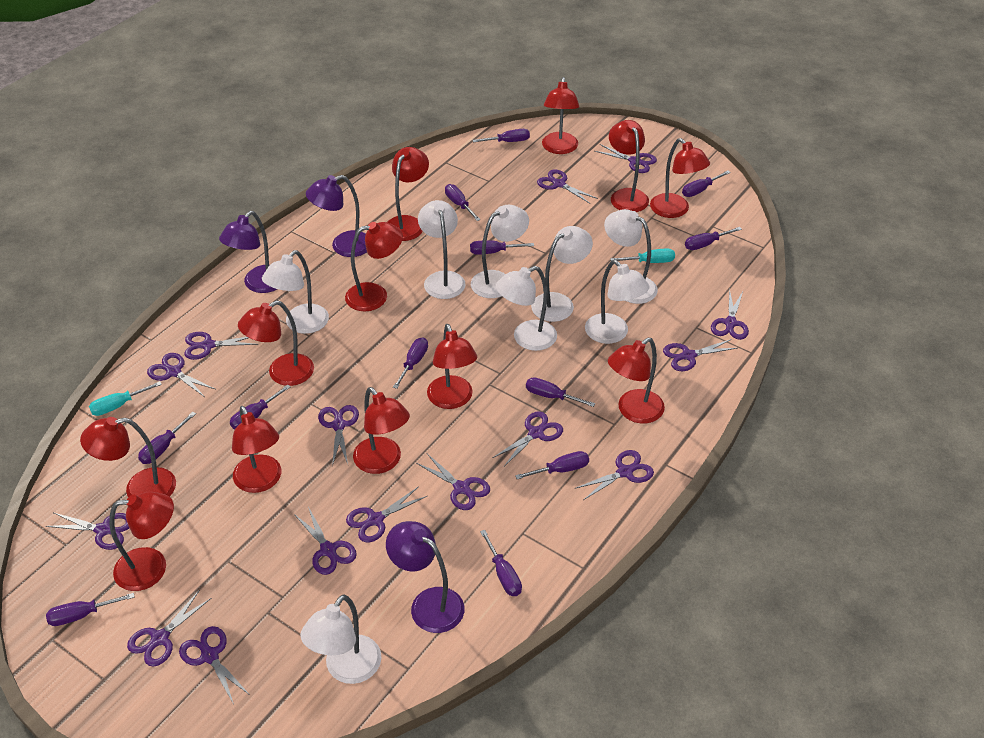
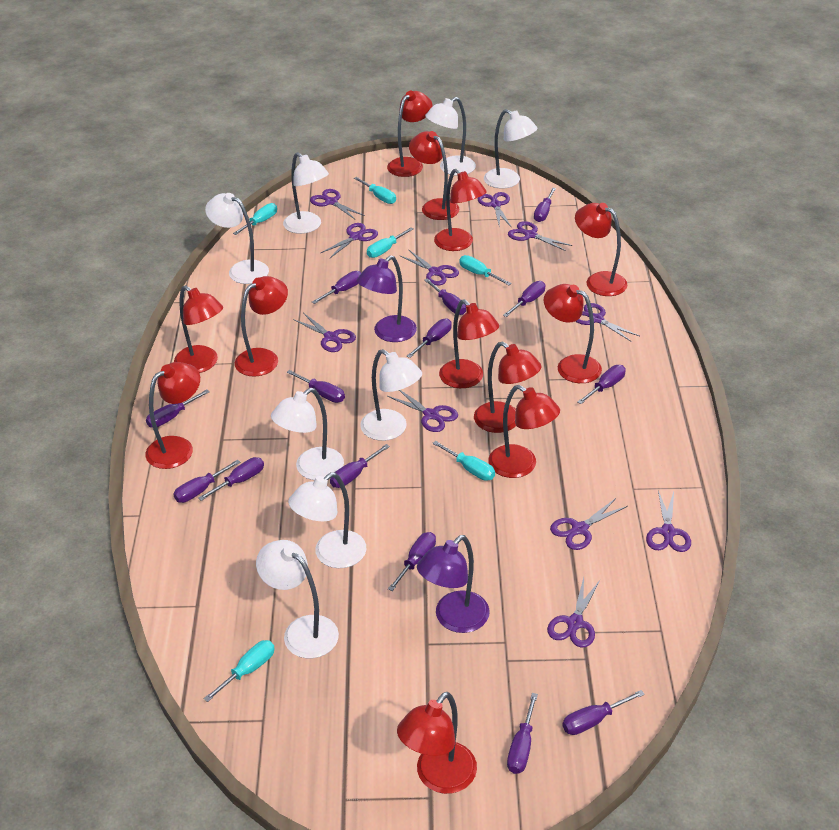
purple lamp: 3 -> 2
purple scissors: 15 -> 11
purple screwdriver: 12 -> 14
turquoise screwdriver: 2 -> 6

